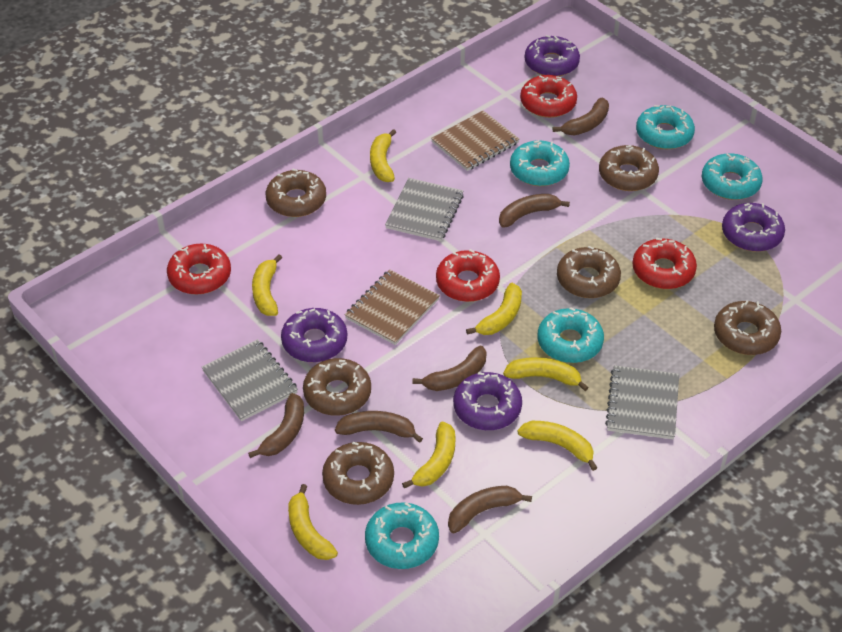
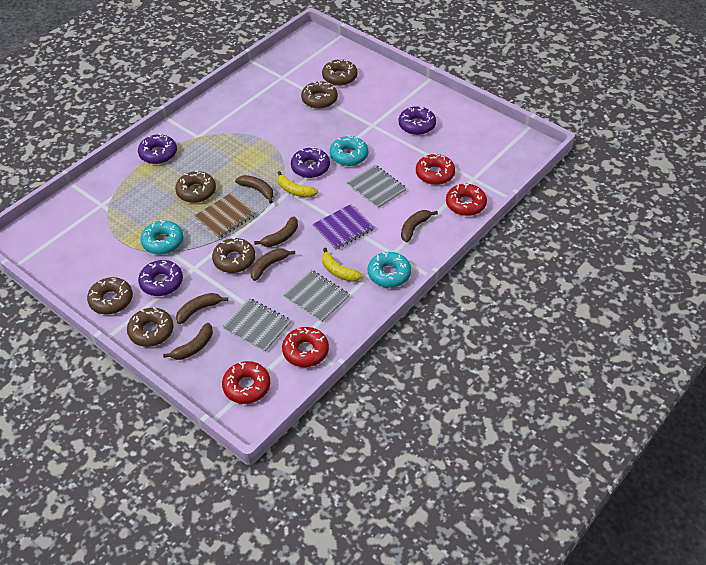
brown notebook: 2 -> 1
purple notebook: 0 -> 1
turquoise donut: 5 -> 3
yellow banana: 7 -> 2

